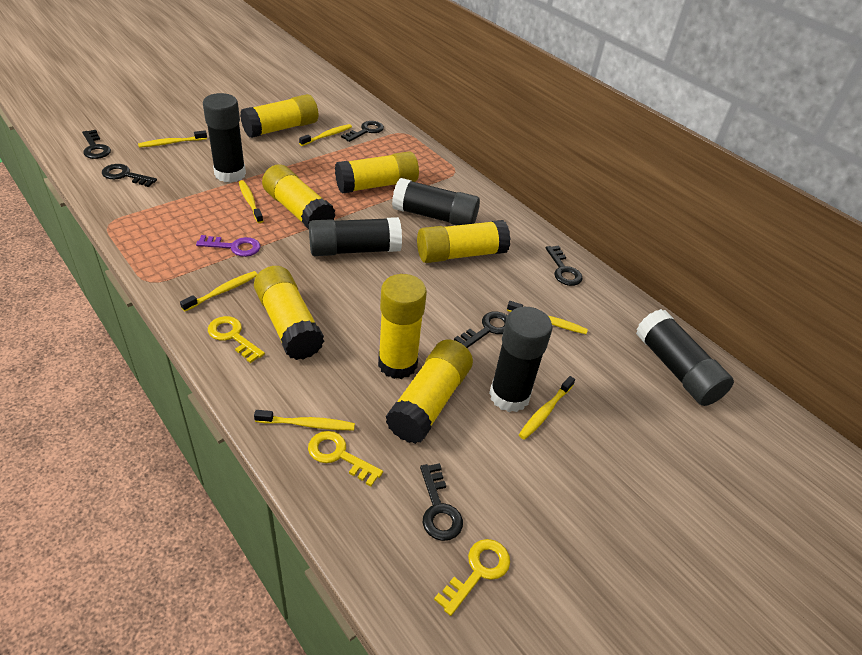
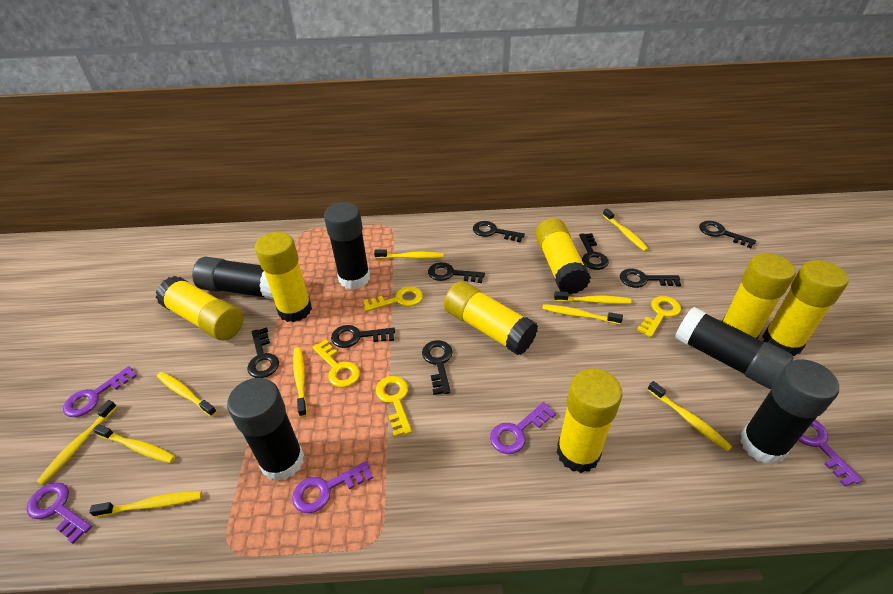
black key: 6 -> 8
purple key: 1 -> 5
yellow key: 3 -> 4
yellow toothbrush: 7 -> 10

